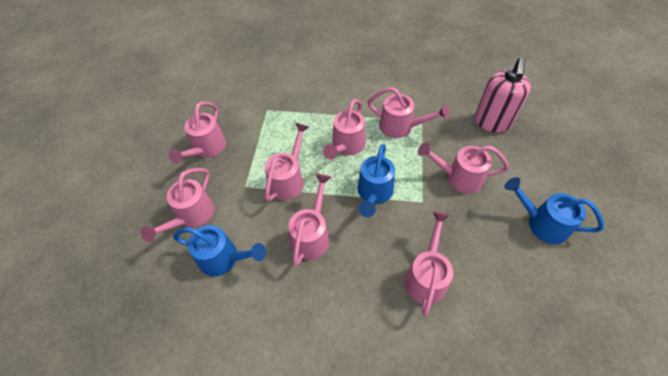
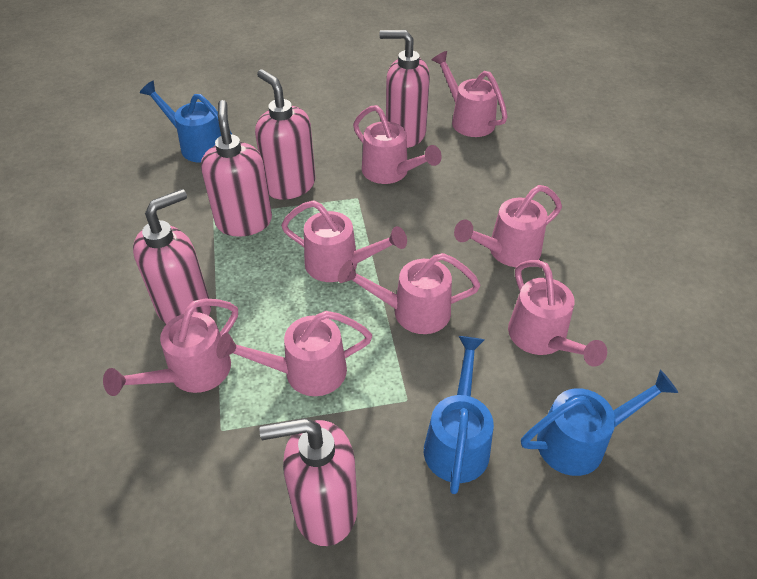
pink soap dispenser: 1 -> 5

